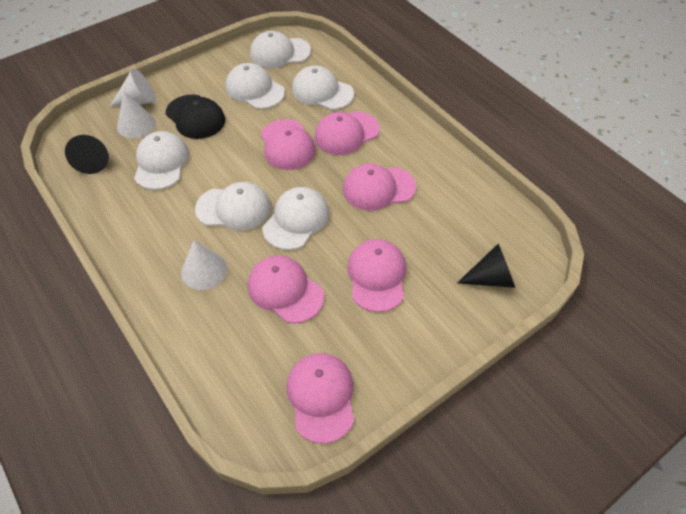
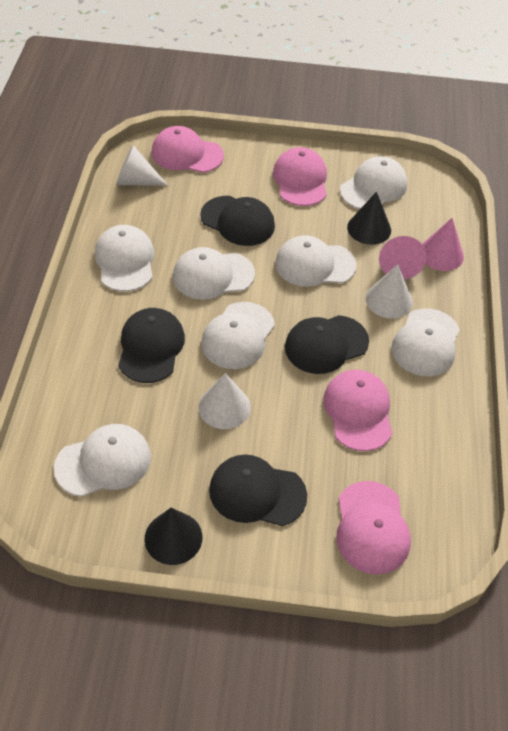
black cap: 1 -> 4
pink cap: 6 -> 4
pink cone: 0 -> 2
white cap: 6 -> 7

